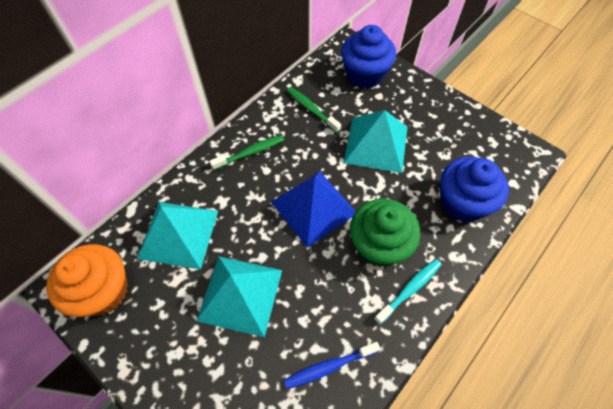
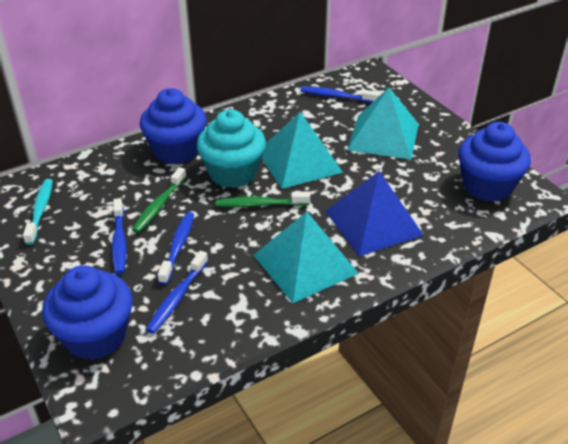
blue cupcake: 2 -> 3
blue toothbrush: 1 -> 4
green cupcake: 1 -> 0
orange cupcake: 1 -> 0
turquoise cupcake: 0 -> 1

